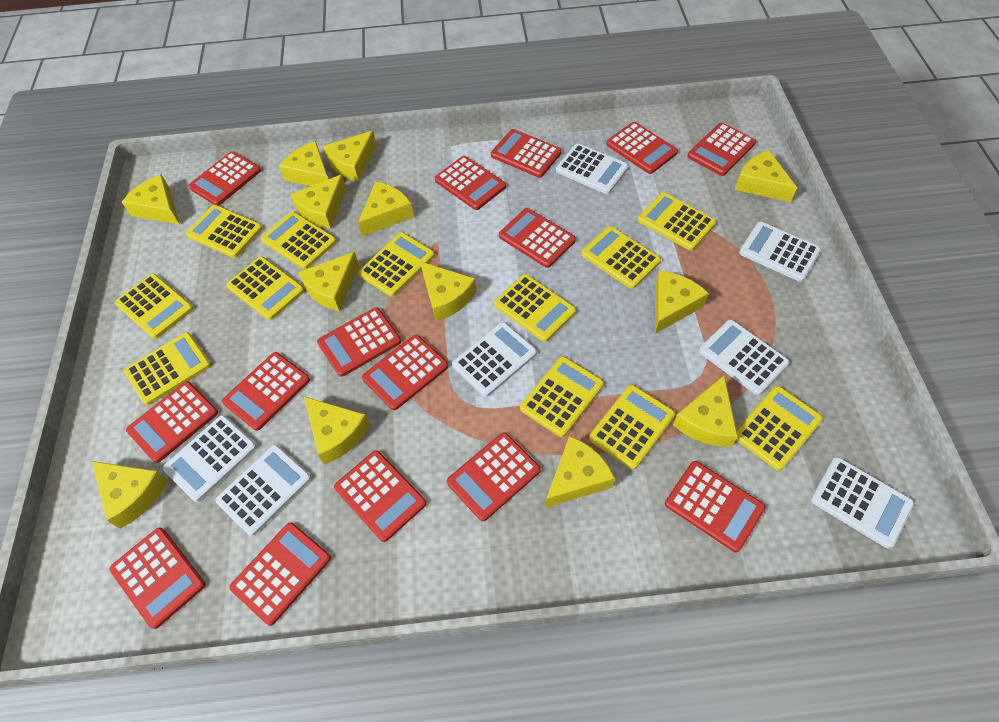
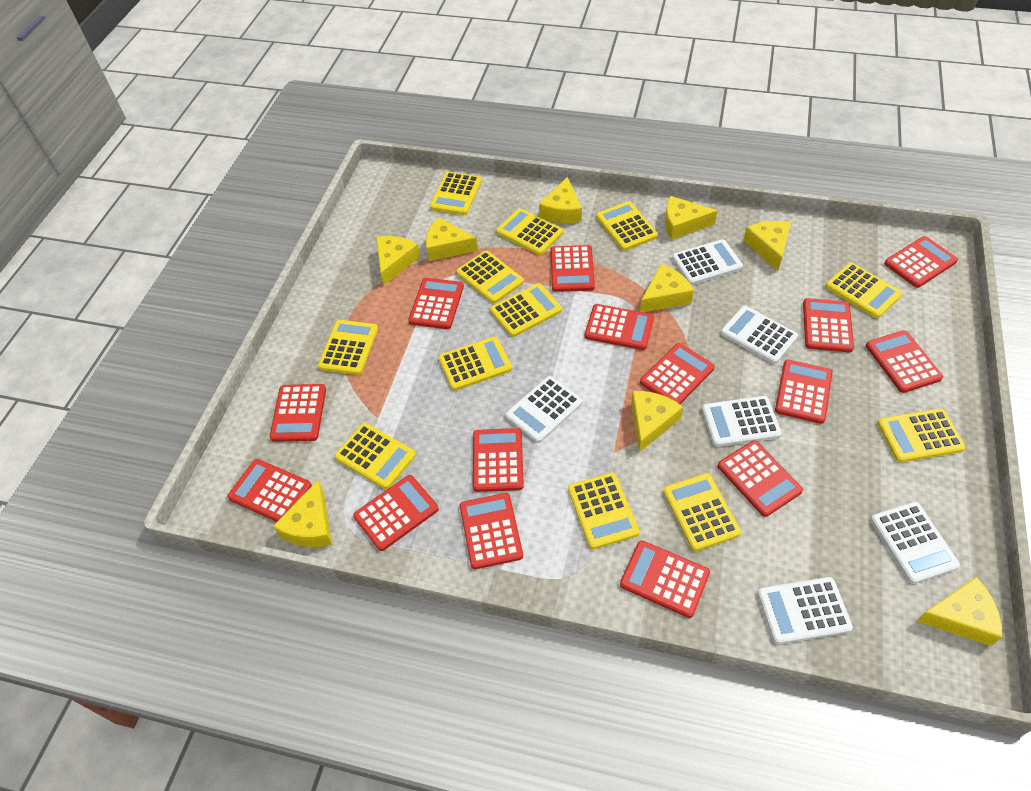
white calculator: 7 -> 6
yellow cheese: 13 -> 9

